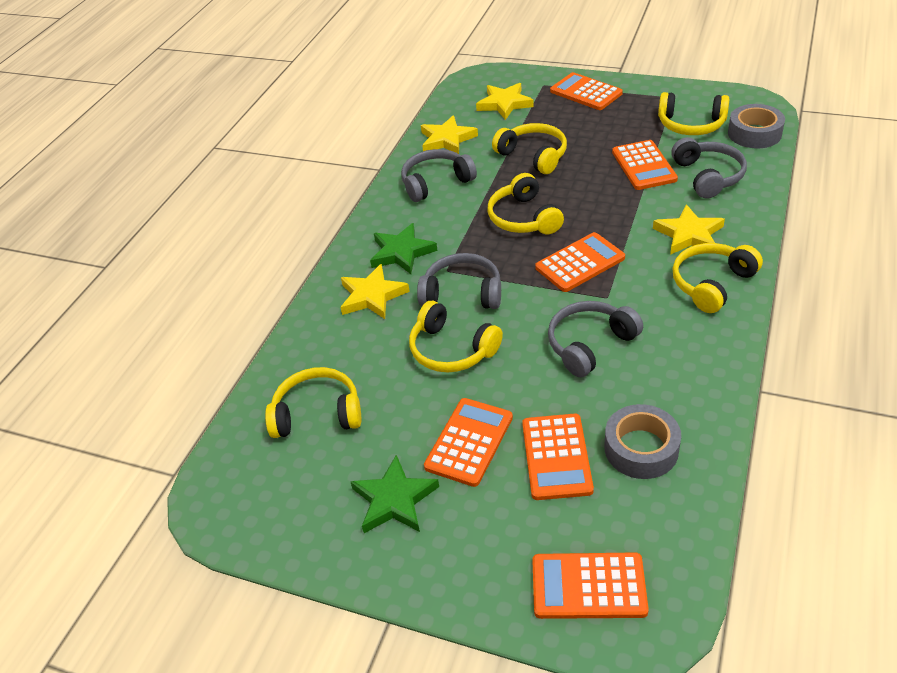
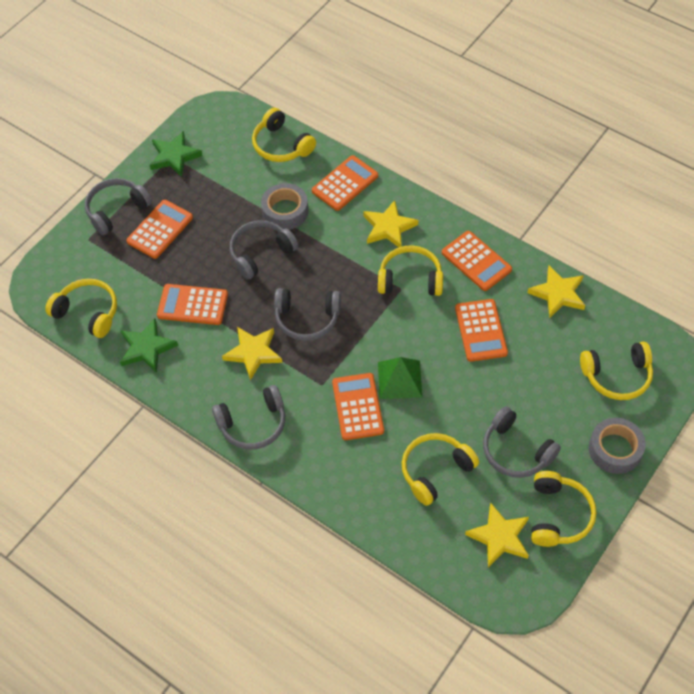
green pyramid: 0 -> 1
grey headphones: 4 -> 5

